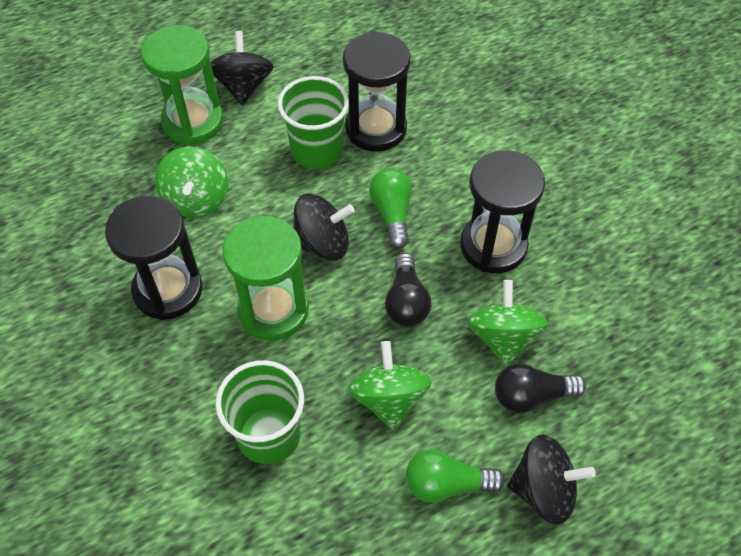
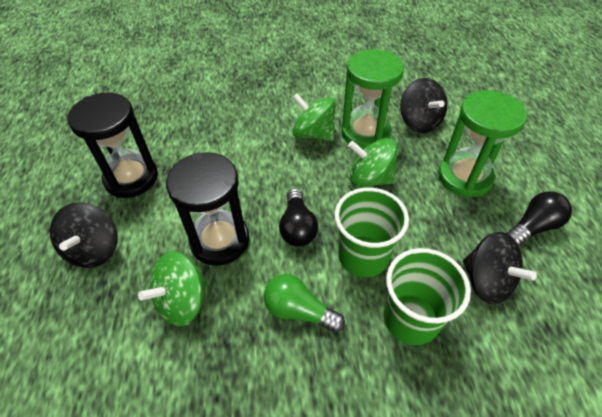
black hourglass: 3 -> 2
green light bulb: 2 -> 1

